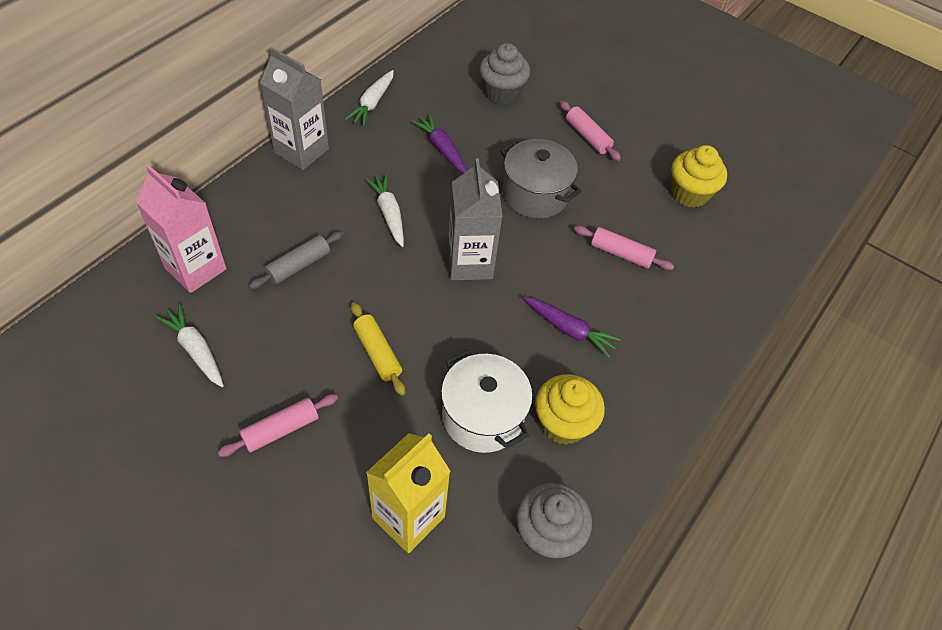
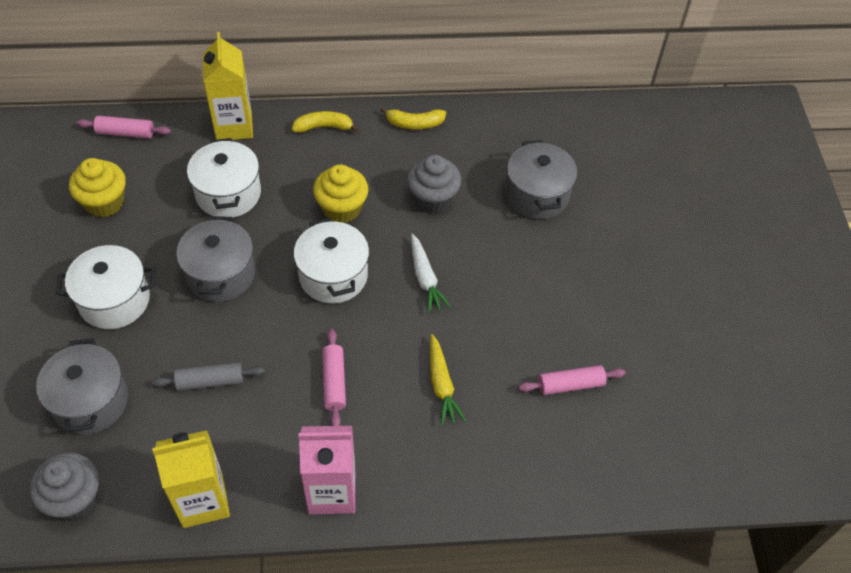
grey carton: 2 -> 0
grey pot: 1 -> 3
purple carrot: 2 -> 0
white carrot: 3 -> 1
white pot: 1 -> 3
yellow banana: 0 -> 2
yellow carrot: 0 -> 1
yellow carton: 1 -> 2
yellow rolling pin: 1 -> 0

